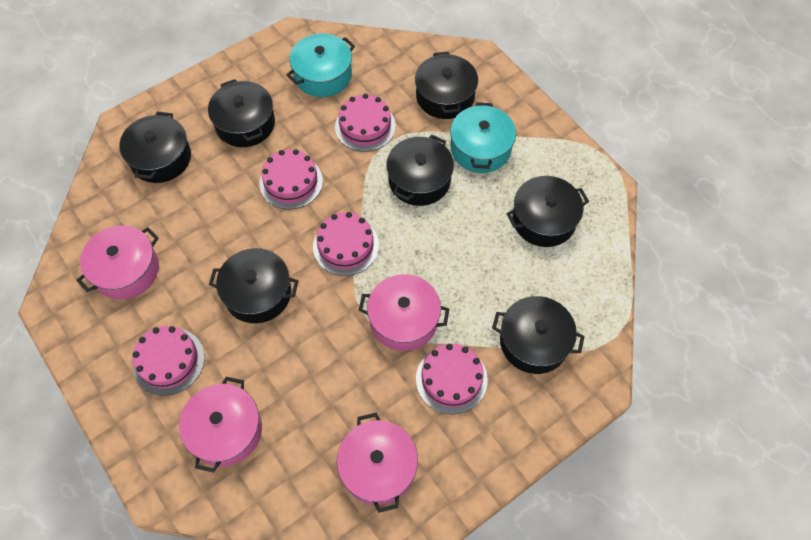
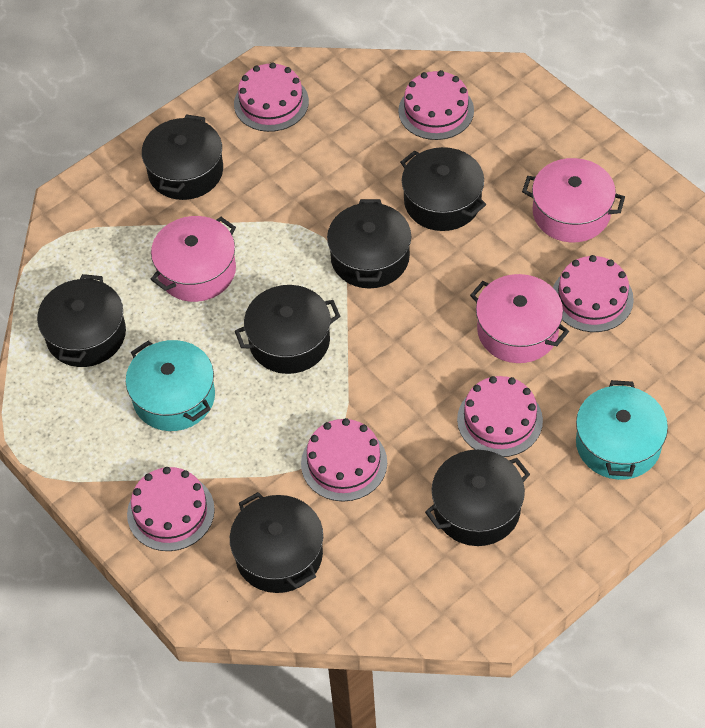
pink cake: 5 -> 6
pink pot: 4 -> 3

